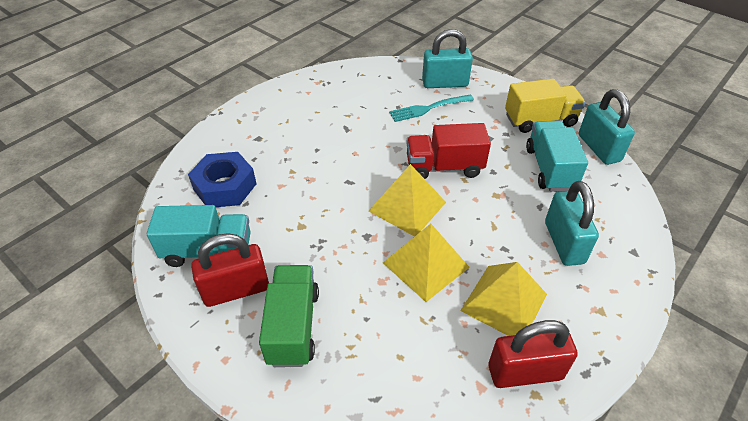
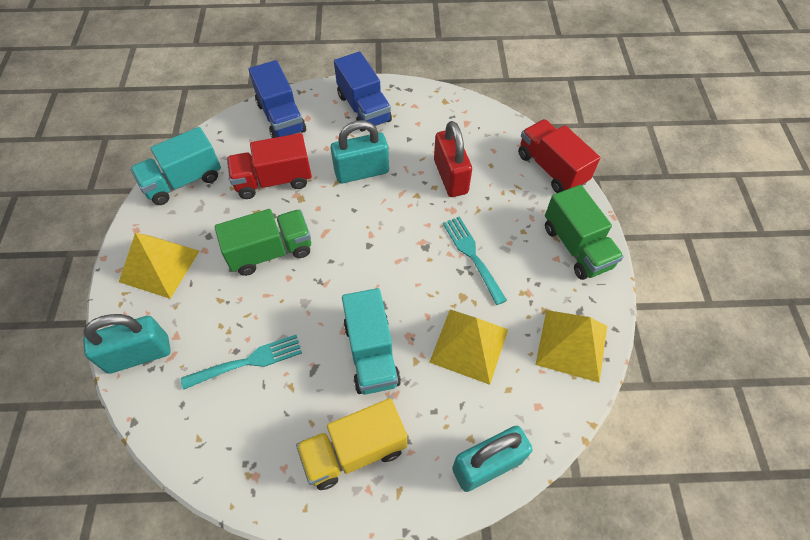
blue nut: 1 -> 0
blue truck: 0 -> 2
green truck: 1 -> 2
red padlock: 2 -> 1
red truck: 1 -> 2
turquoise fork: 1 -> 2

